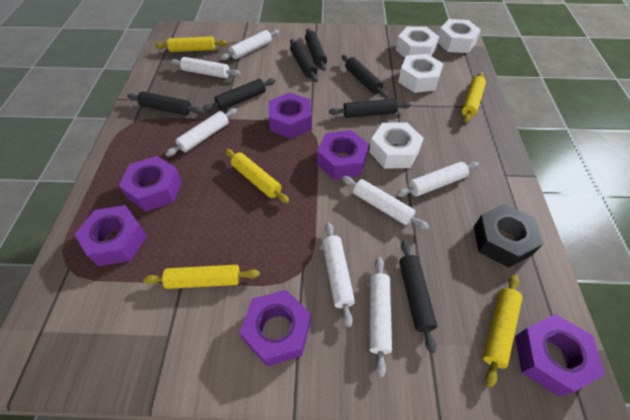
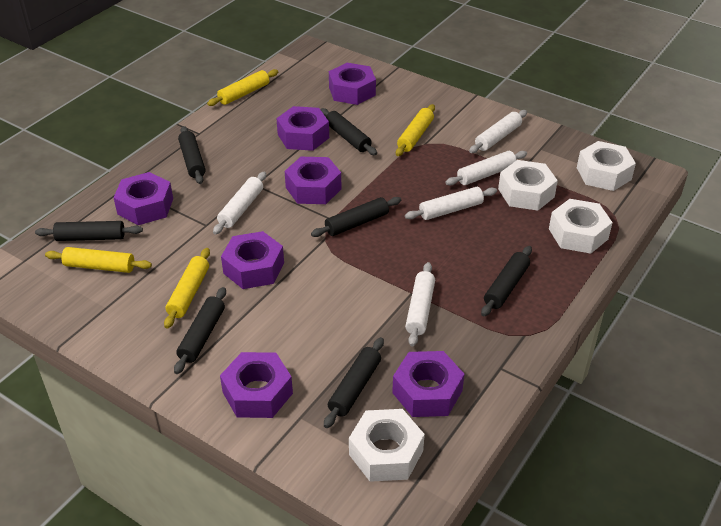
black nut: 1 -> 0
purple nut: 6 -> 7
white rolling pin: 7 -> 5
yellow rolling pin: 5 -> 4

